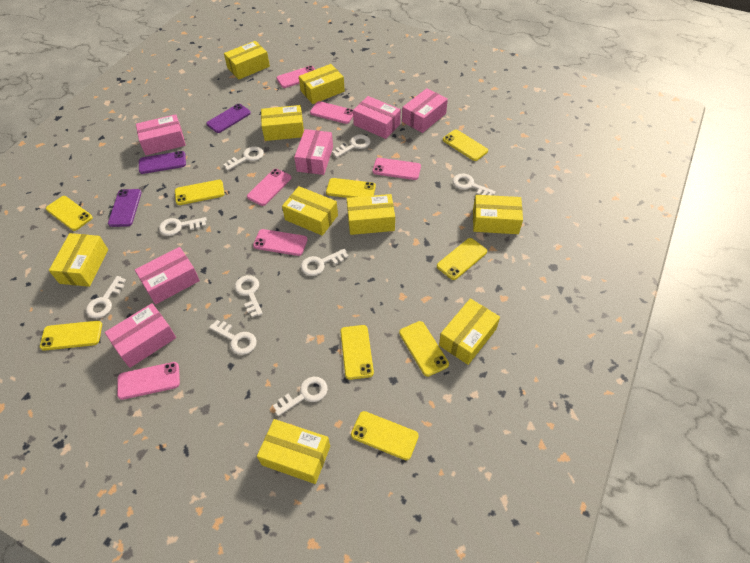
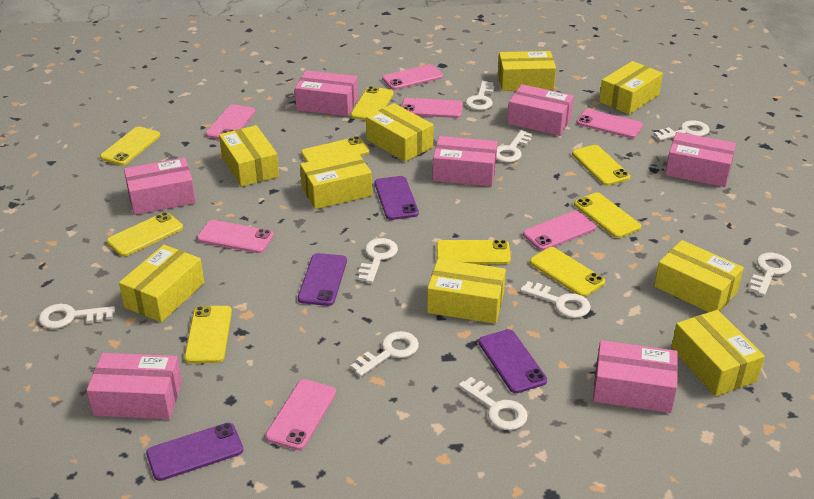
pink box: 6 -> 7
pink phone: 6 -> 7
purple phone: 3 -> 4

